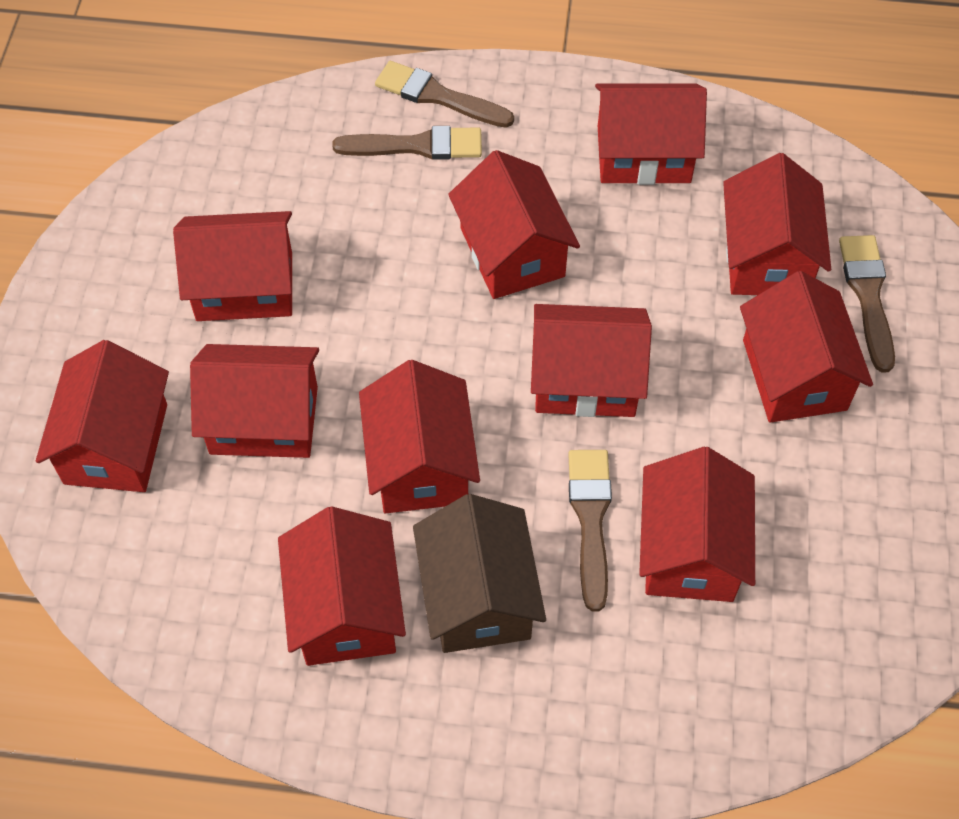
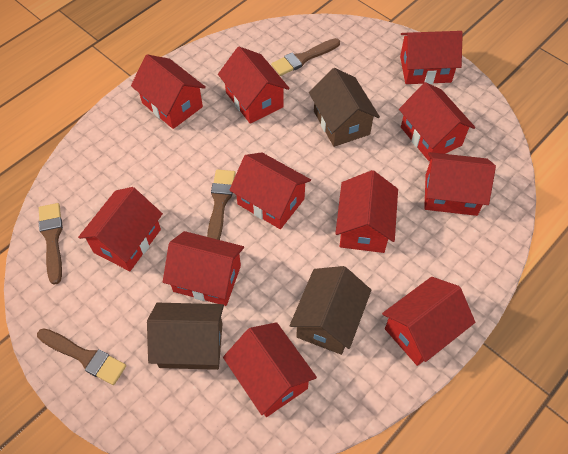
brown house: 1 -> 3

